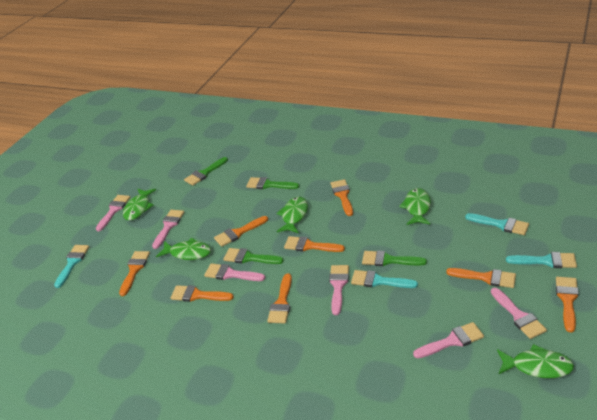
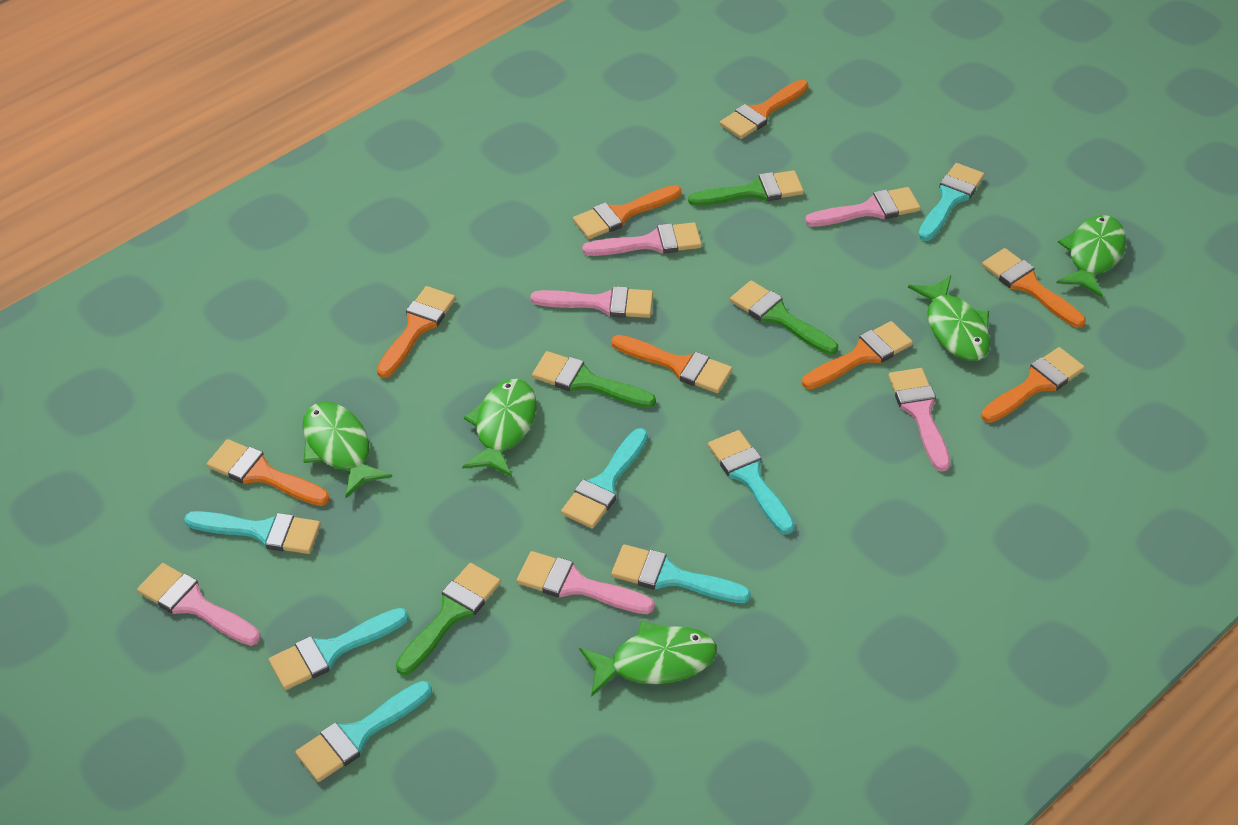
turquoise brush: 4 -> 7

